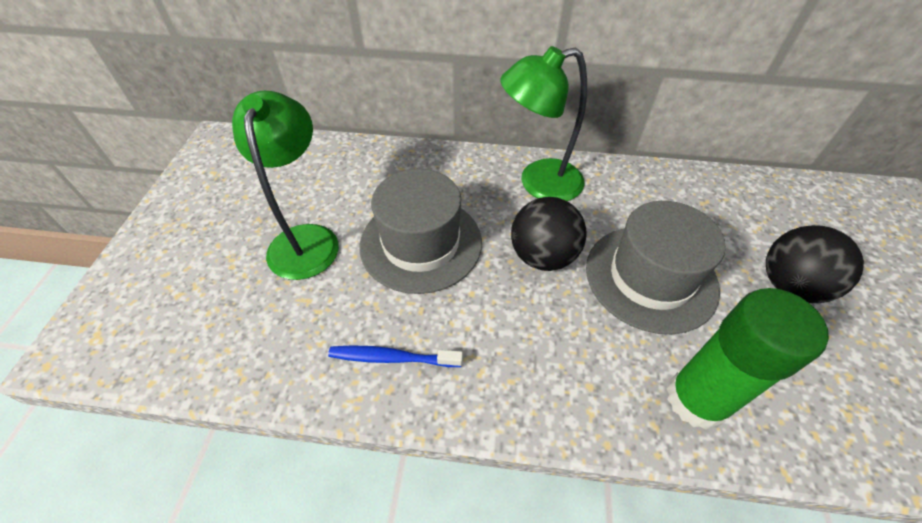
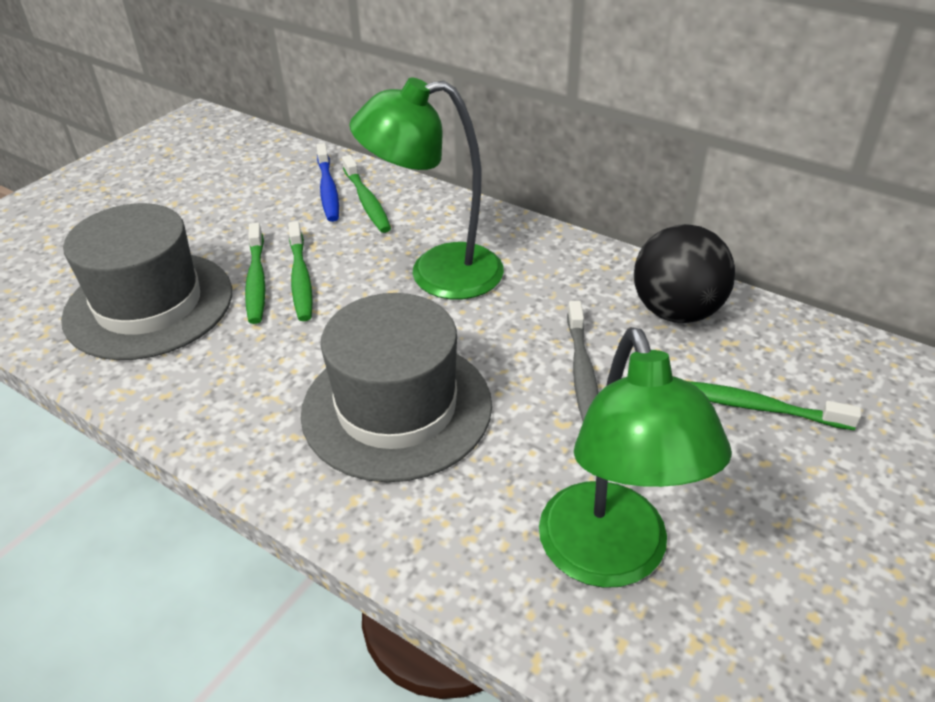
black ball: 2 -> 1
green glue stick: 1 -> 0
green toothbrush: 0 -> 4
grey toothbrush: 0 -> 1

